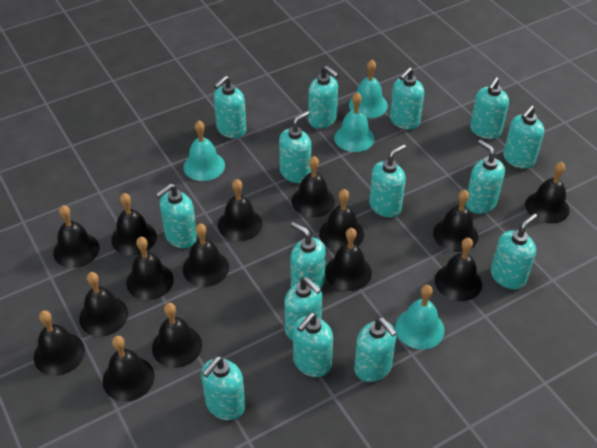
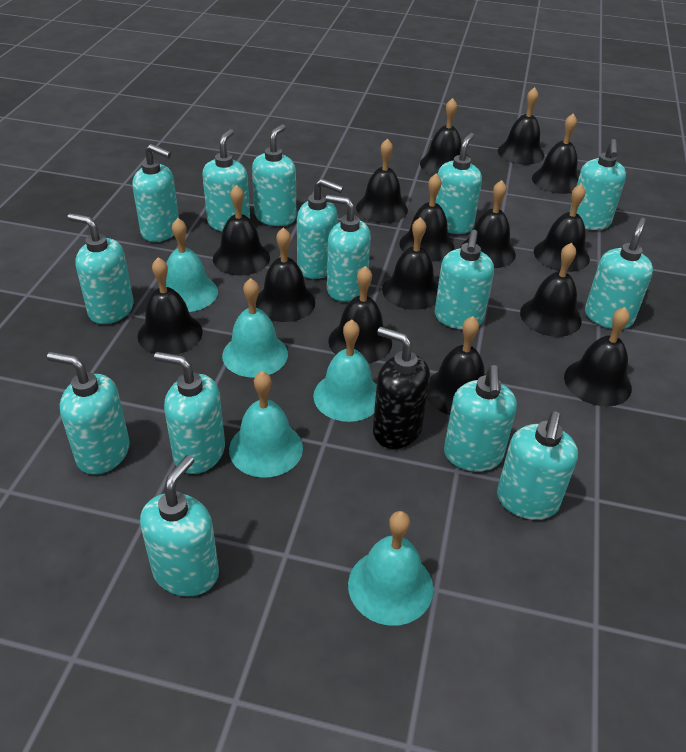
black soap dispenser: 0 -> 1
turquoise bell: 4 -> 5

